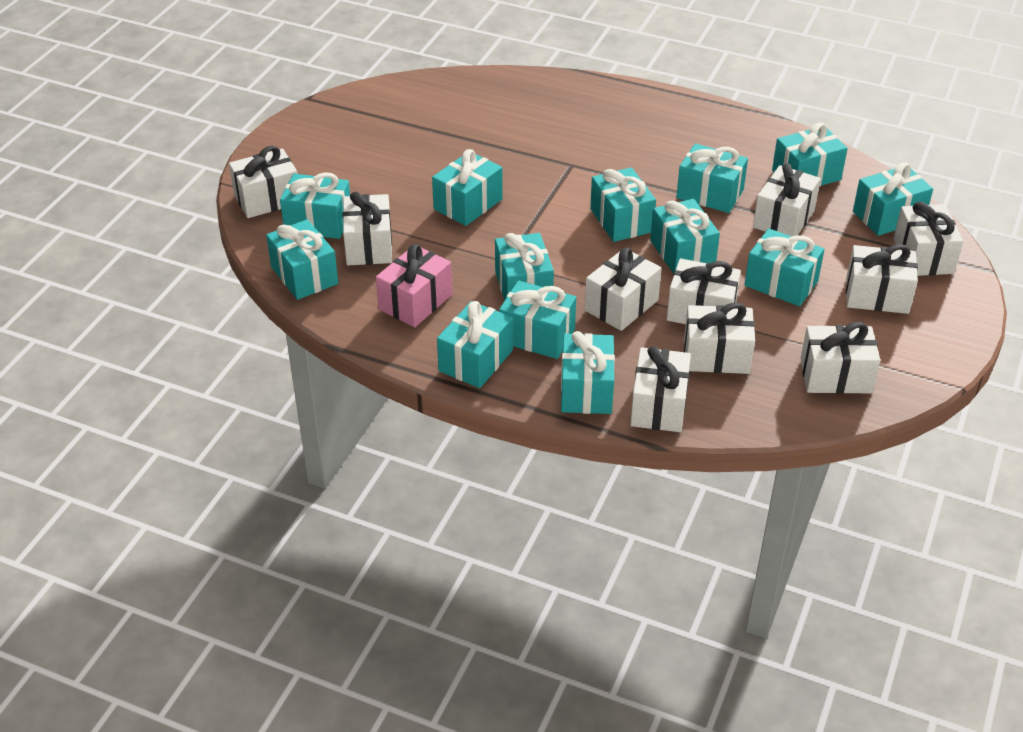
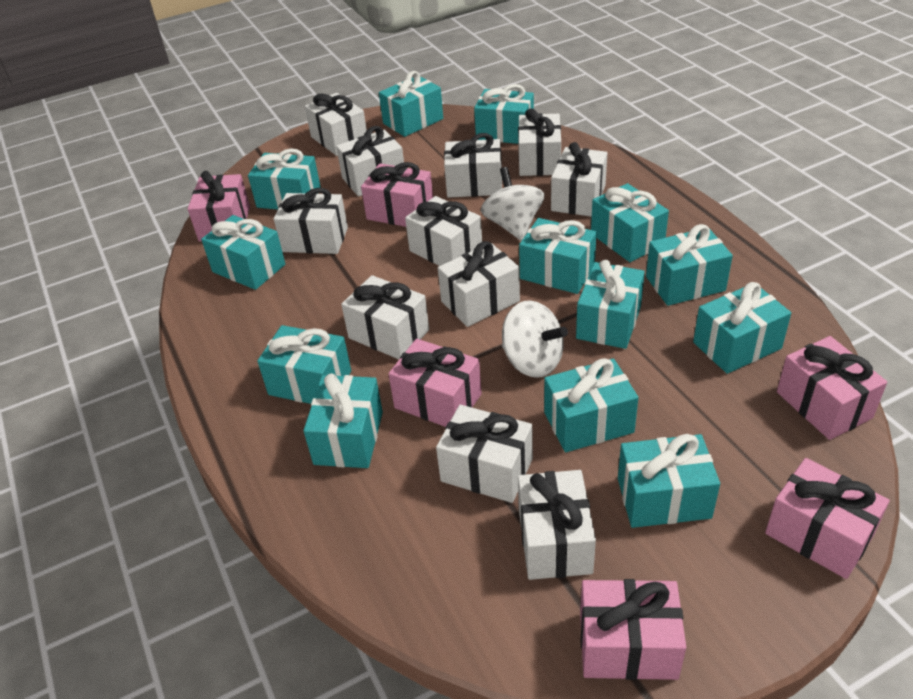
pink gift: 1 -> 6
white gift: 10 -> 11
white spinning top: 0 -> 2

